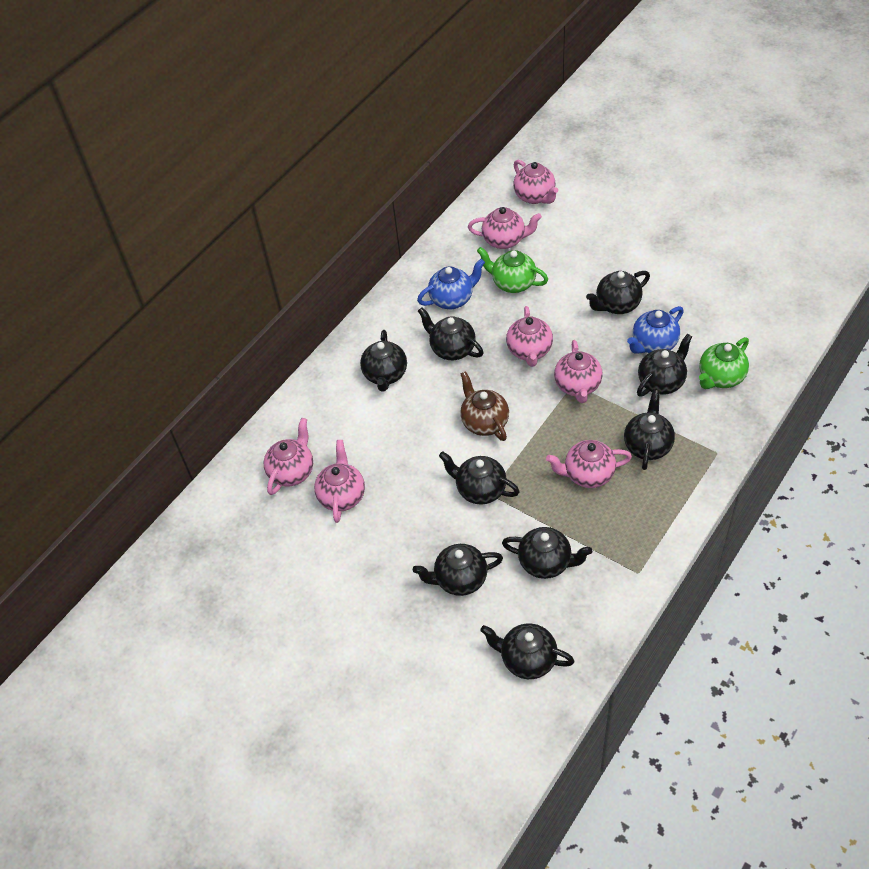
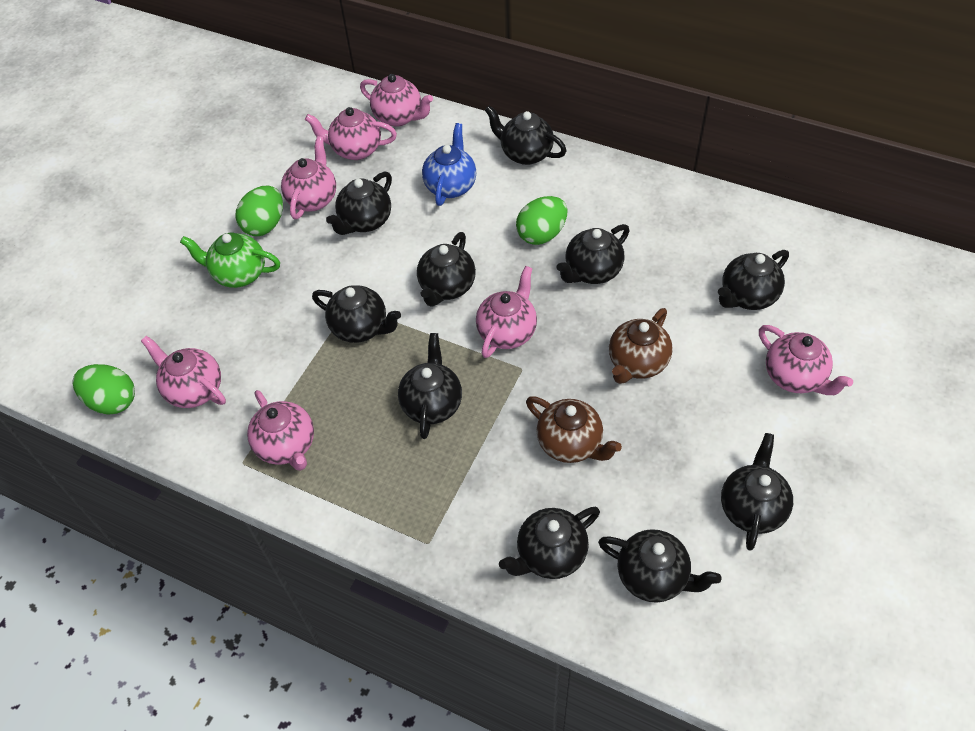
black teapot: 9 -> 10
blue teapot: 2 -> 1
brown teapot: 1 -> 2
green egg: 0 -> 3
green teapot: 2 -> 1

